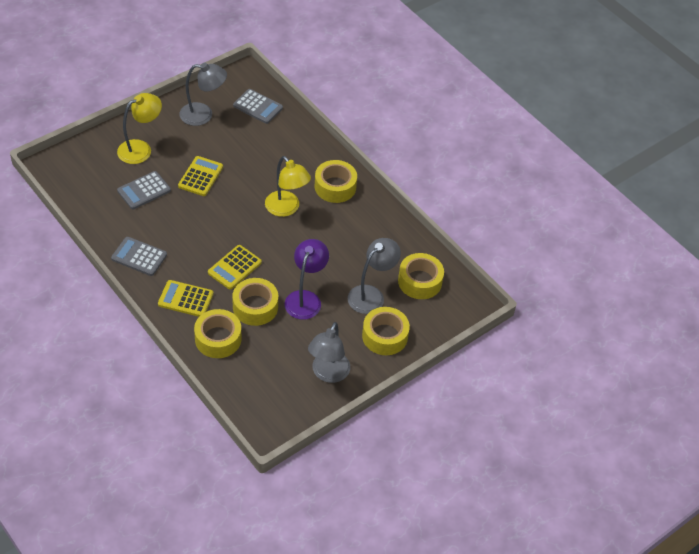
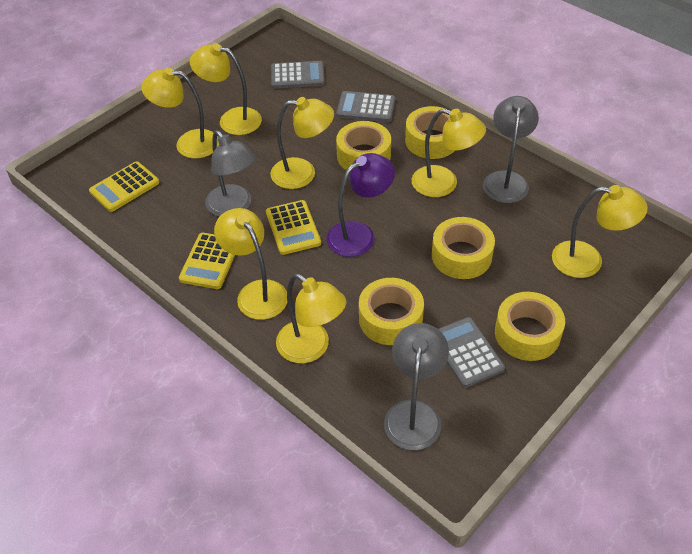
yellow lamp: 2 -> 7

